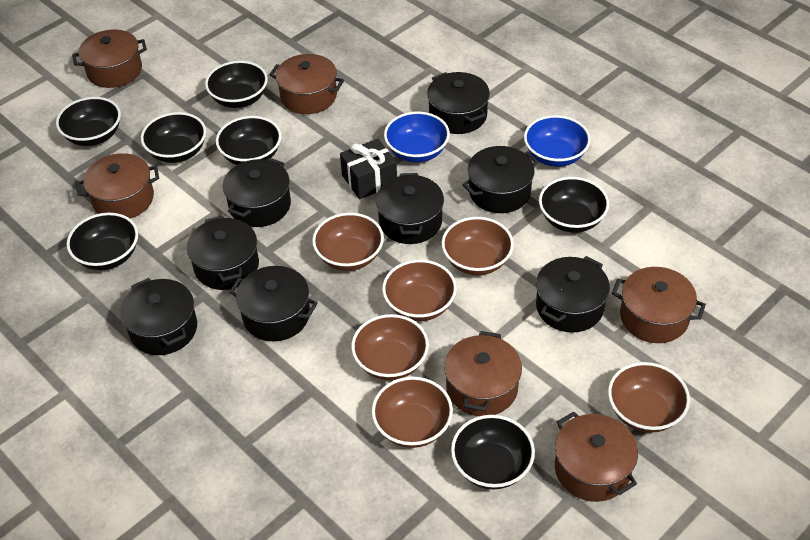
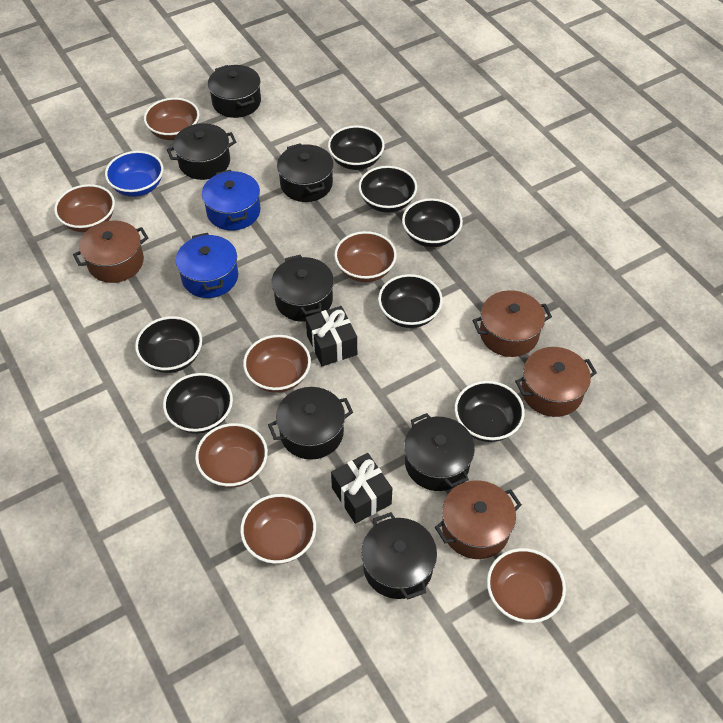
black gift: 1 -> 2
black pot: 8 -> 7
blue bowl: 2 -> 1
blue pot: 0 -> 2
brown bowl: 6 -> 7
brown pot: 6 -> 4

